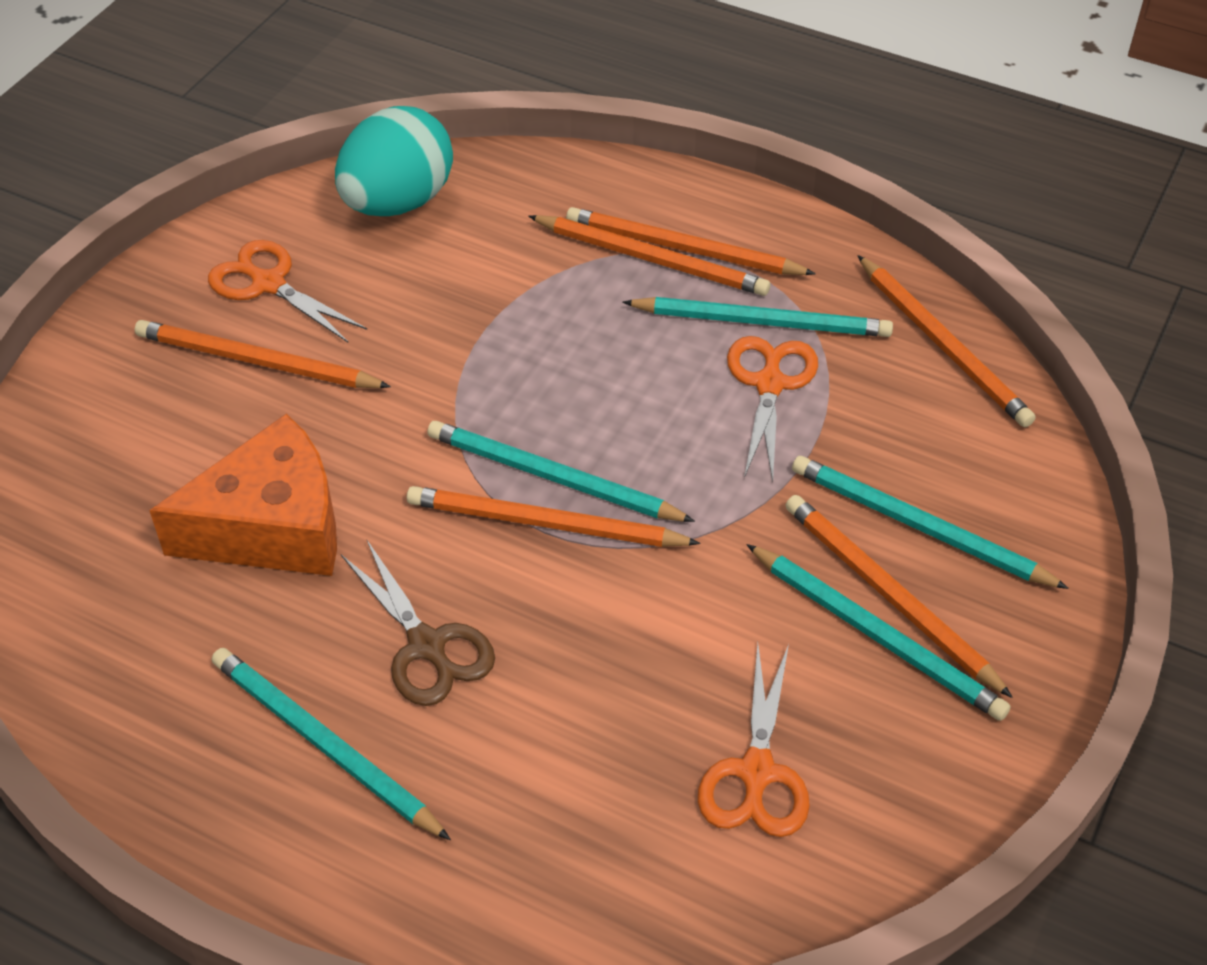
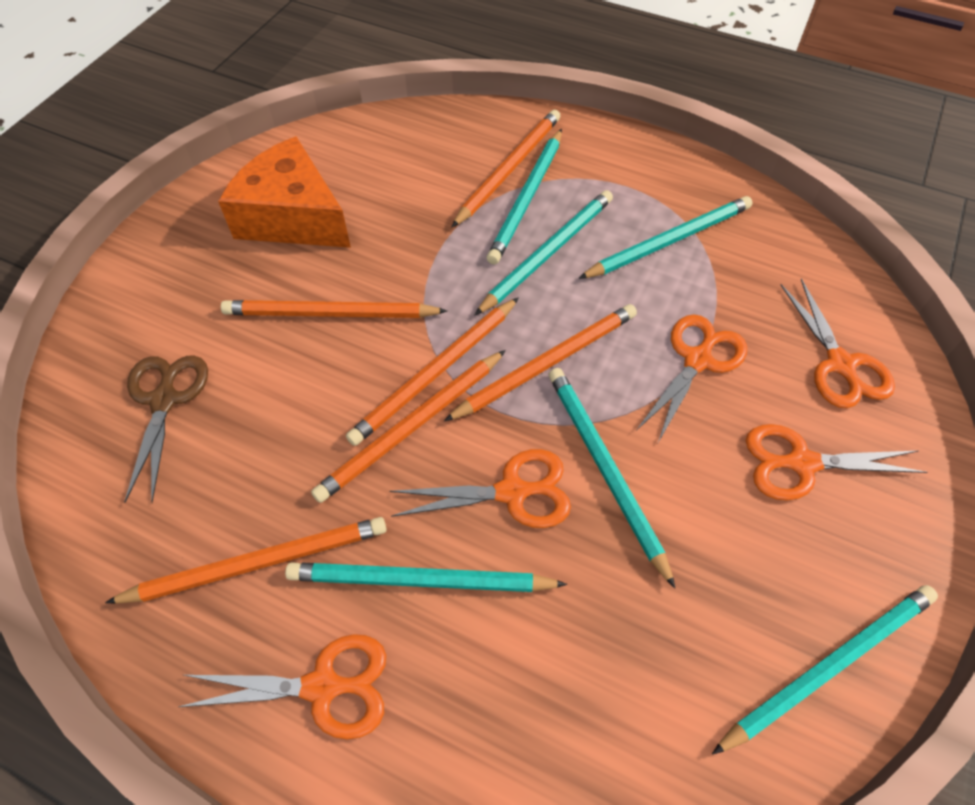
orange scissors: 3 -> 5
turquoise egg: 1 -> 0
turquoise pencil: 5 -> 6

